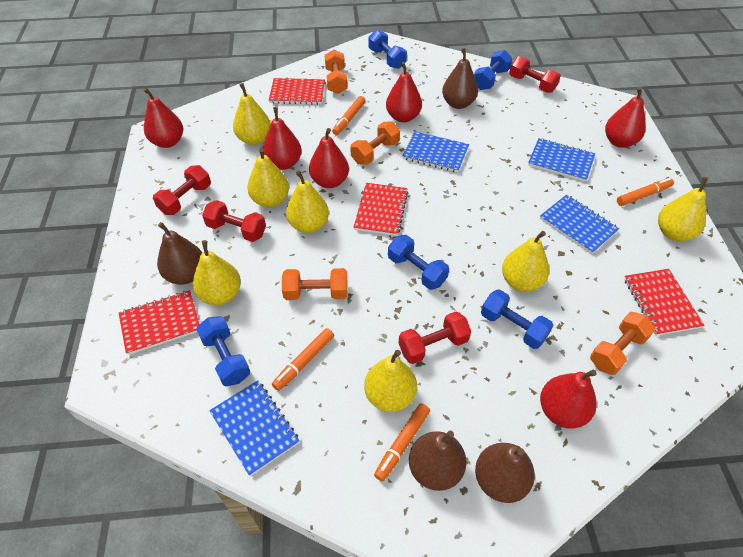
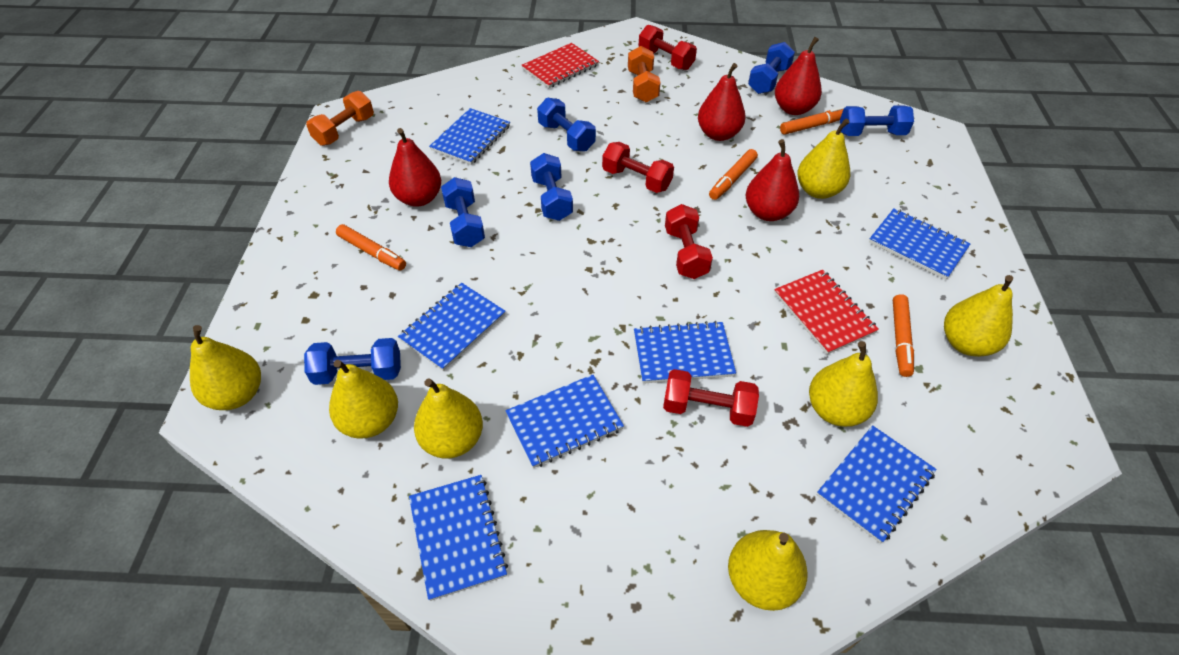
blue dumbbell: 5 -> 6
blue notebook: 4 -> 7
brown pear: 4 -> 0
orange dumbbell: 4 -> 2
red notebook: 4 -> 2
red pear: 6 -> 4

